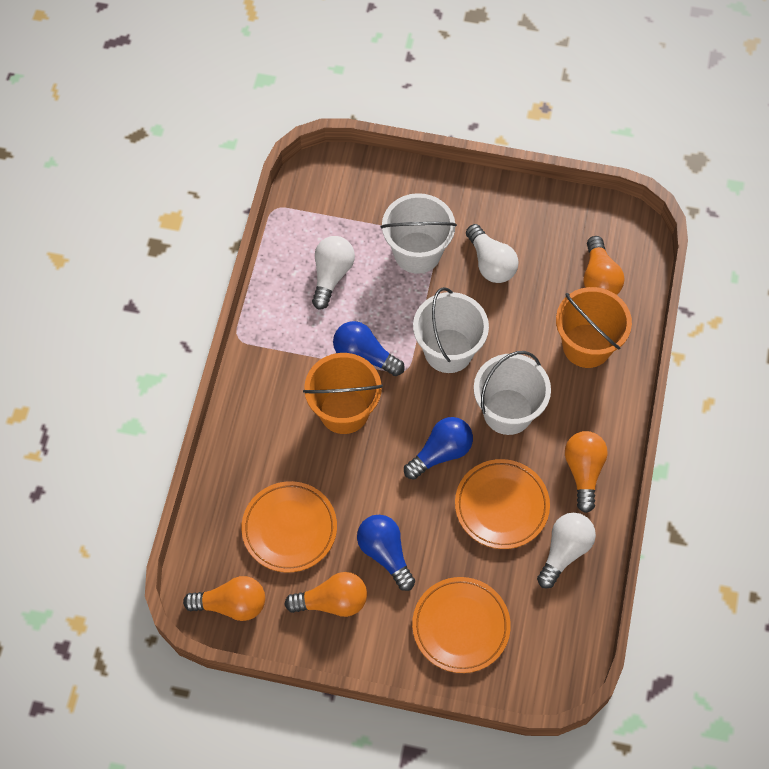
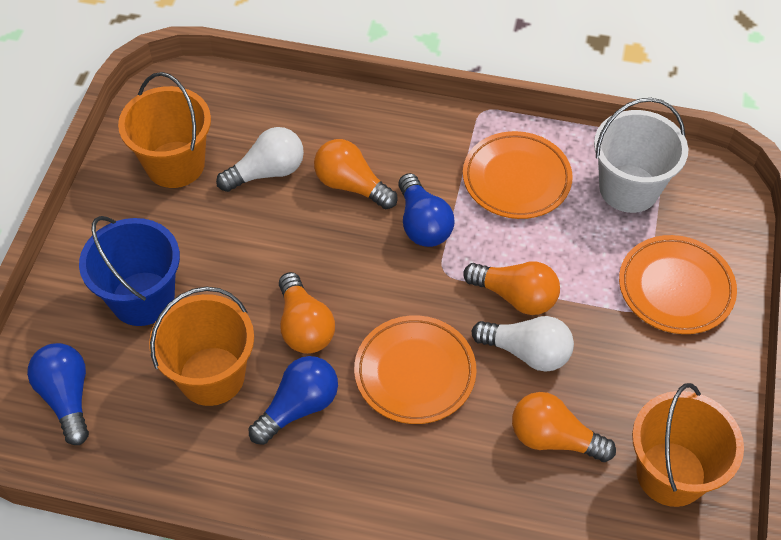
blue bucket: 0 -> 1
orange bucket: 2 -> 3
white bucket: 3 -> 1
white light bulb: 3 -> 2

